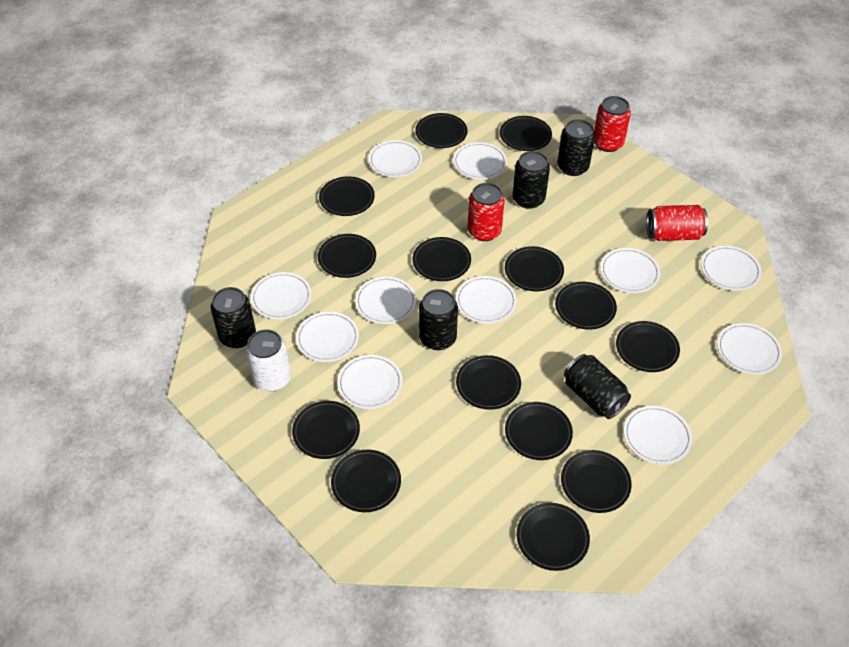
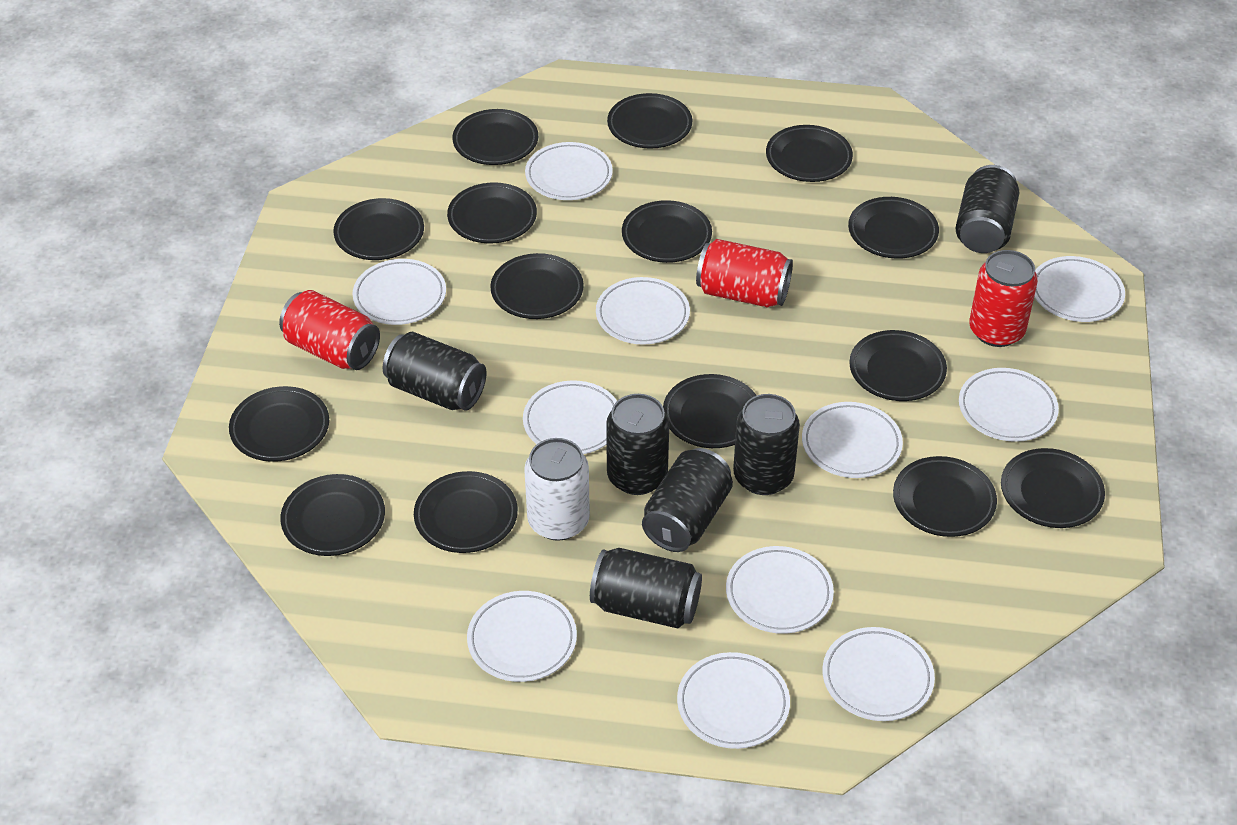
black can: 5 -> 6
black plate: 14 -> 15

